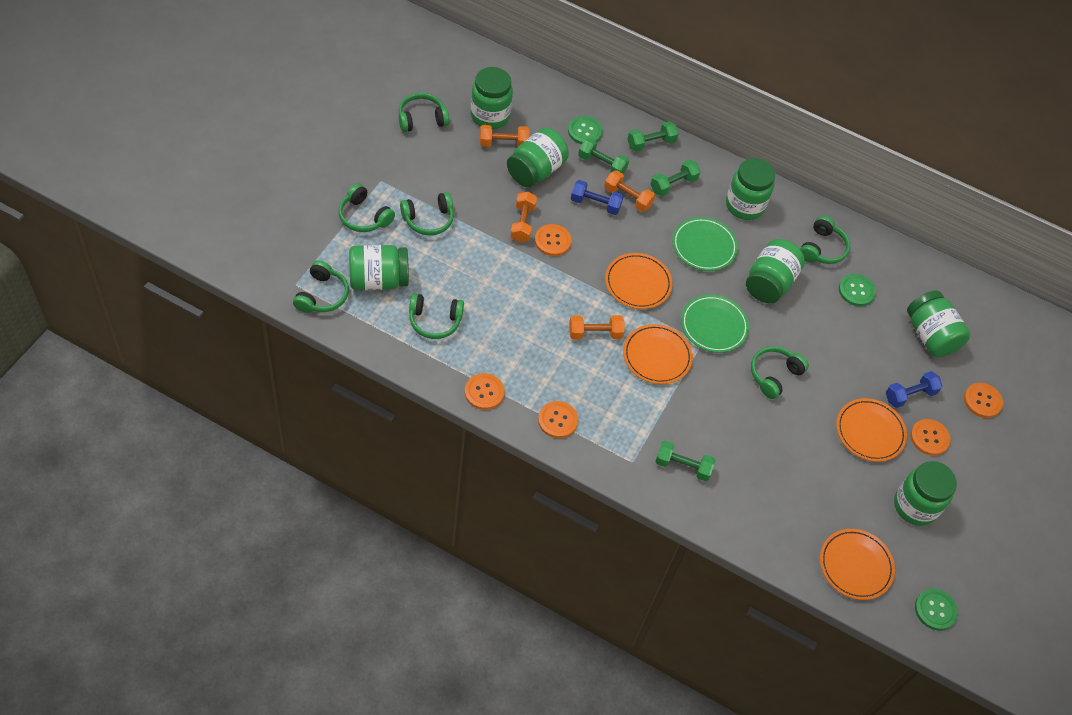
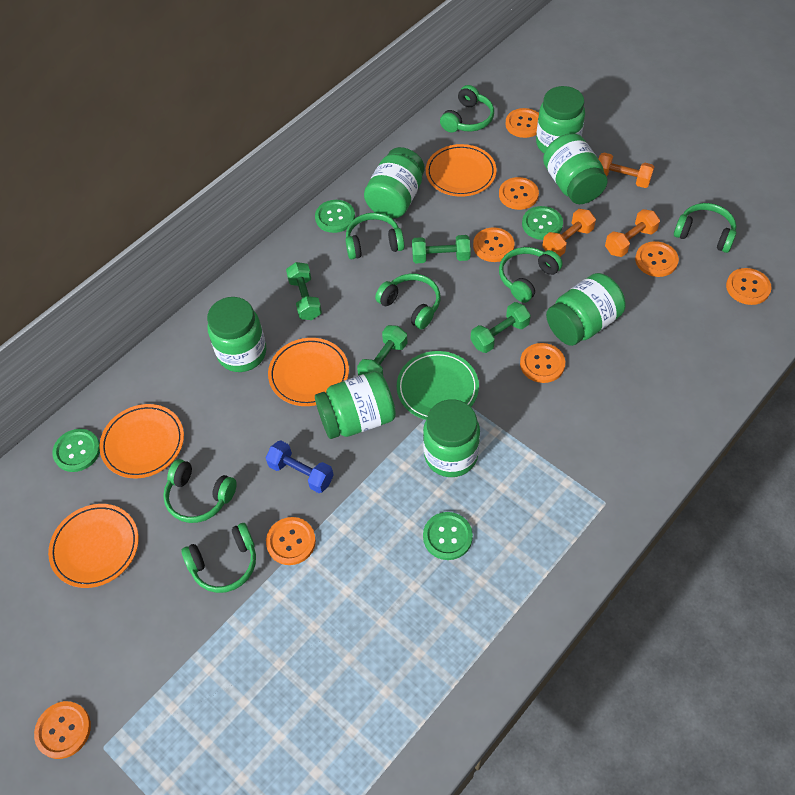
blue dumbbell: 2 -> 1
green button: 3 -> 4
green plate: 2 -> 1
orange button: 5 -> 8
orange dumbbell: 4 -> 3

